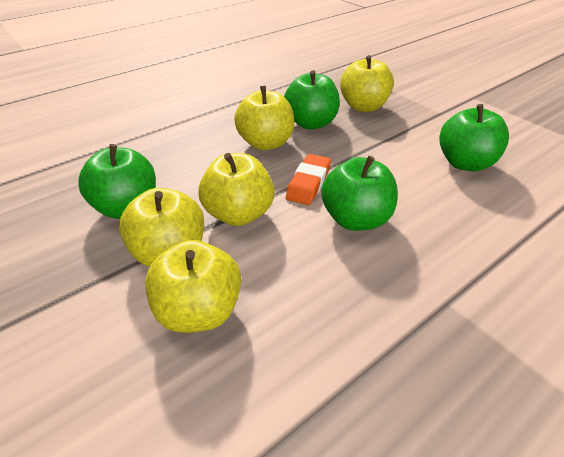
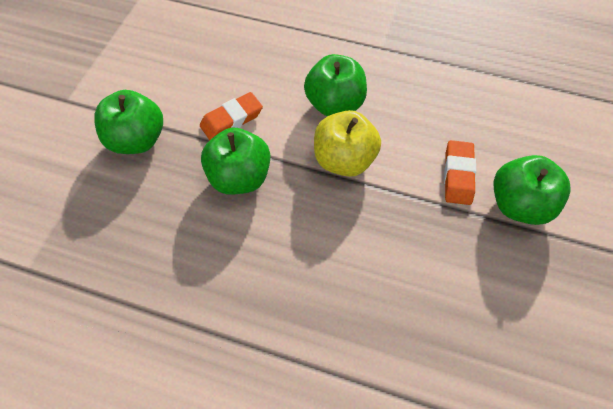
orange eraser: 1 -> 2
yellow apple: 5 -> 1

